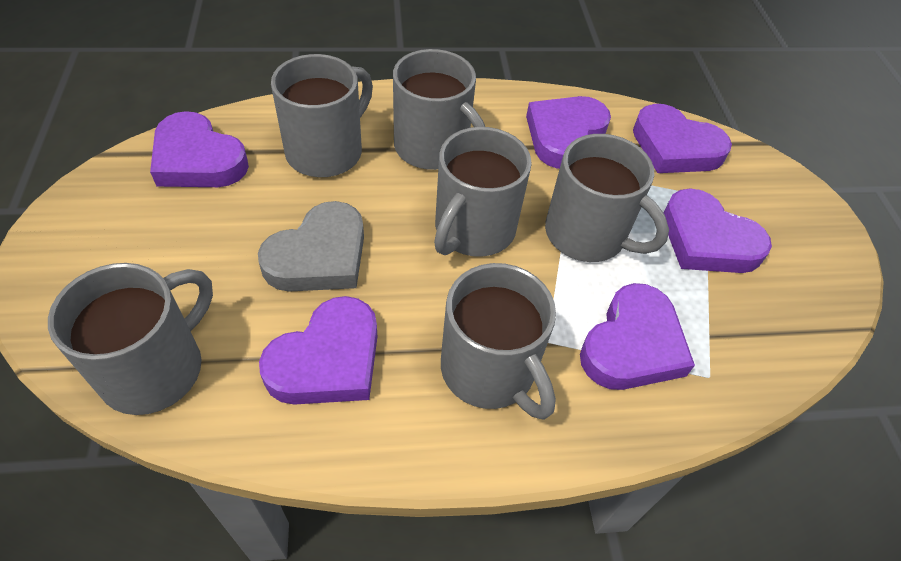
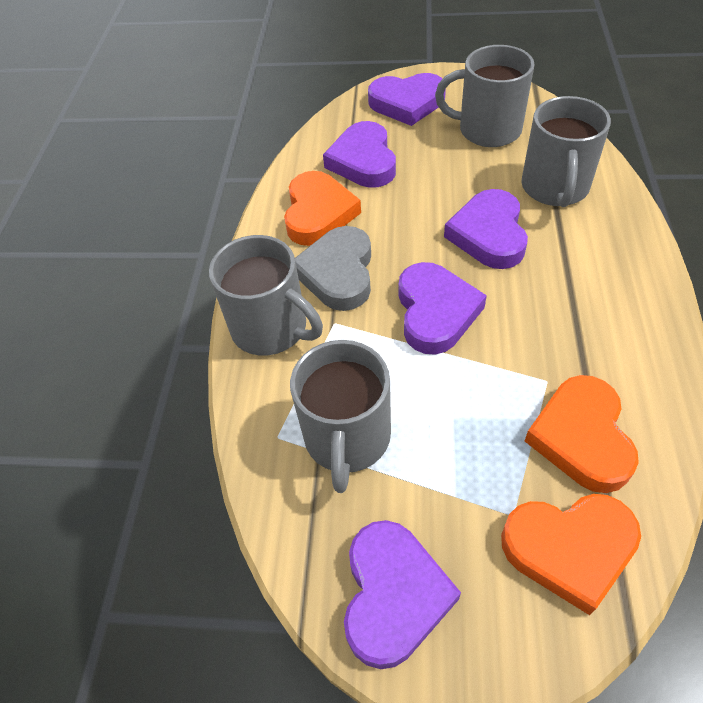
grey mug: 6 -> 4
orange heart: 0 -> 3
purple heart: 6 -> 5

